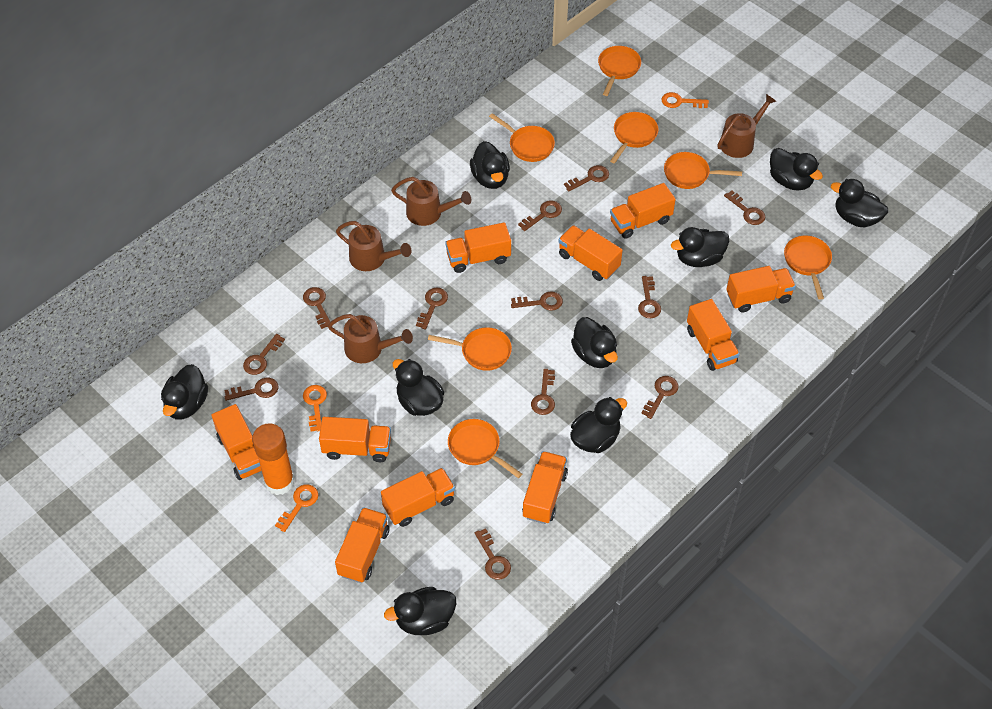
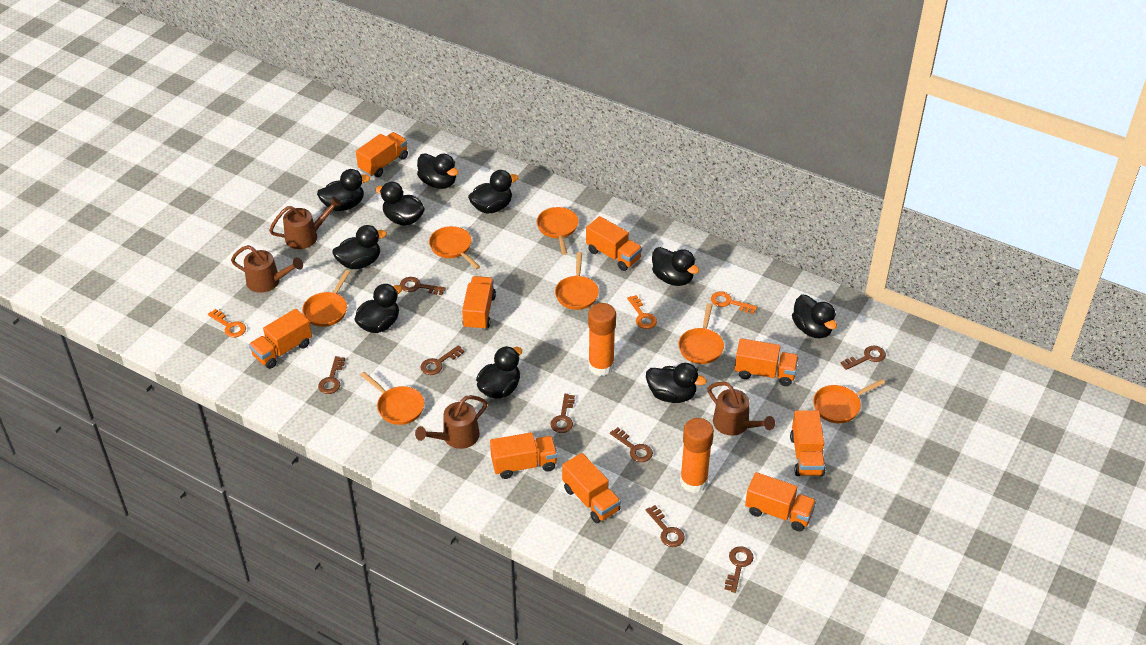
black duck: 9 -> 10
brown key: 12 -> 8
orange glue stick: 1 -> 2
orange truck: 10 -> 9

